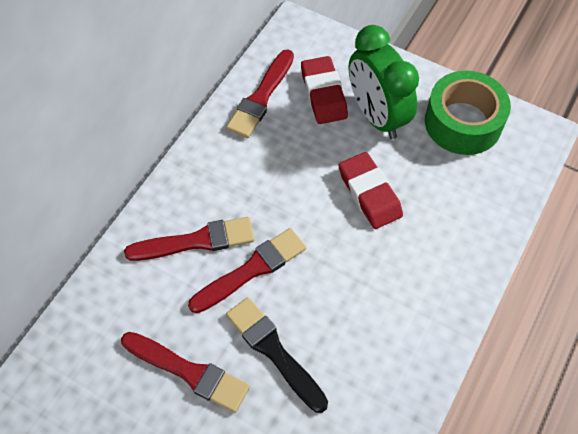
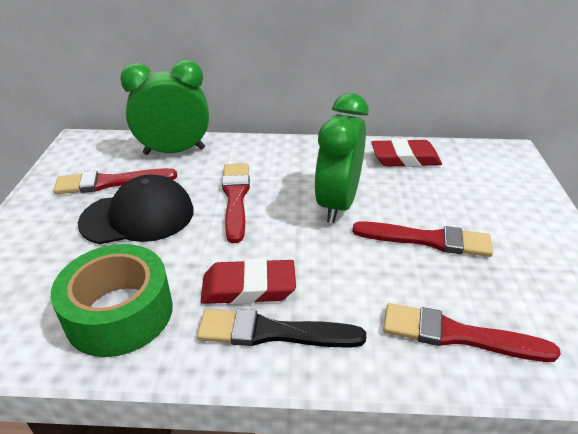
black cap: 0 -> 1
green clock: 1 -> 2

